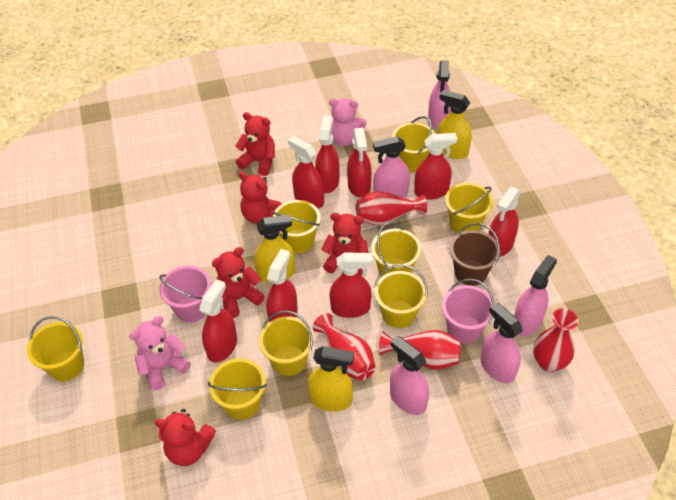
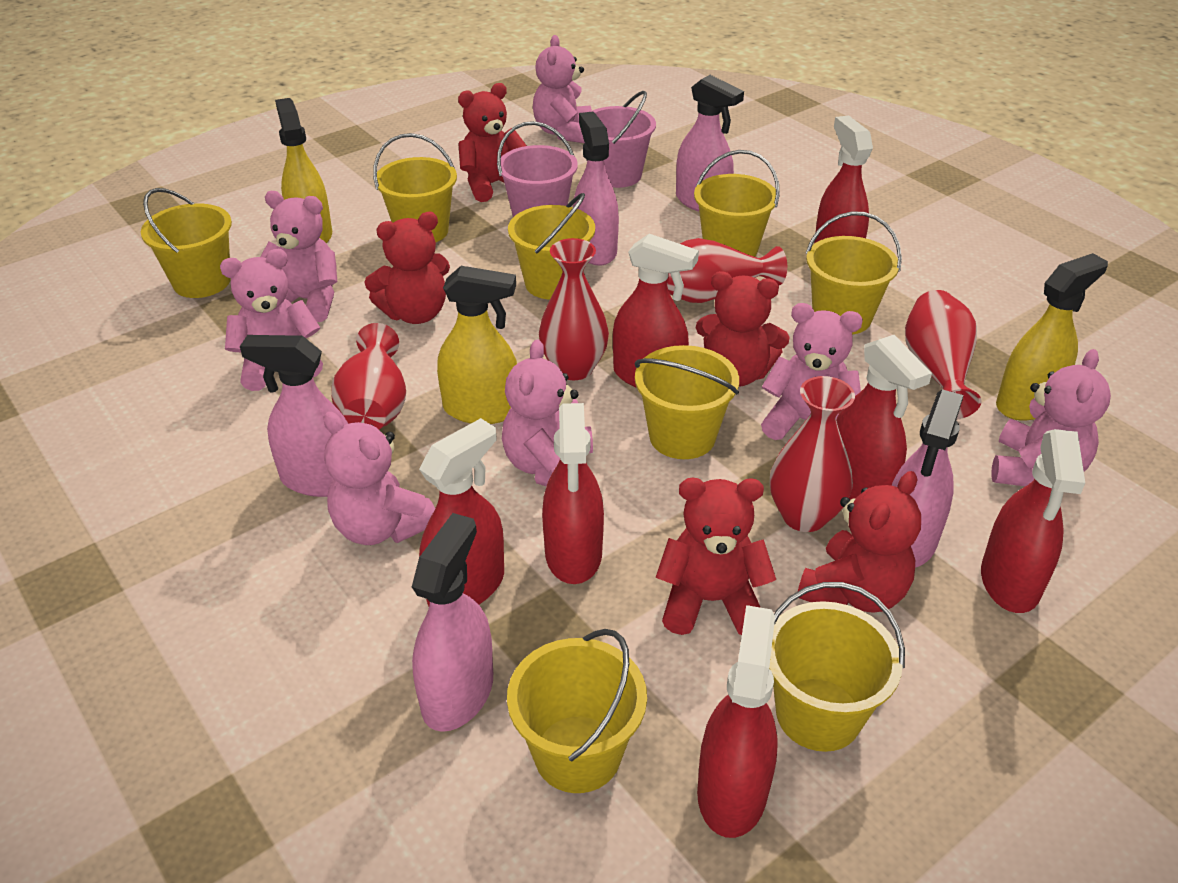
brown bucket: 1 -> 0
pink teddy bear: 2 -> 7
red spray bottle: 8 -> 7
red vase: 4 -> 5

